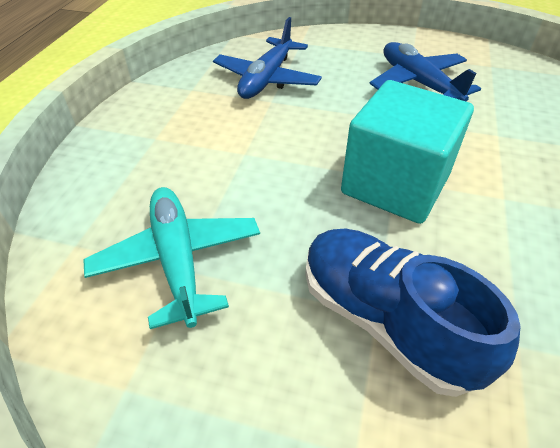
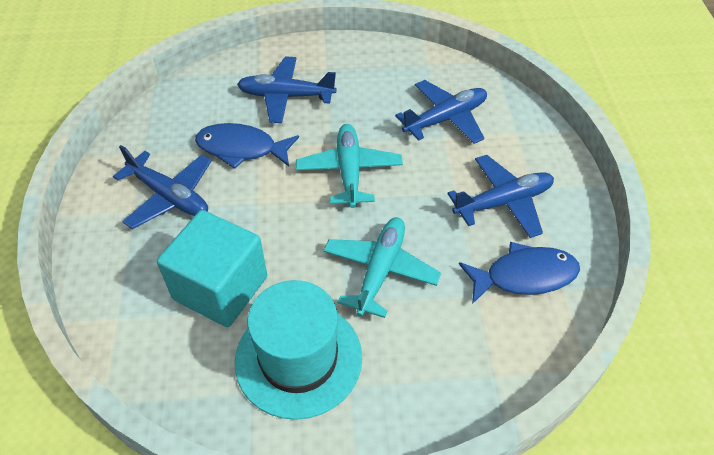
blue fish: 0 -> 2
blue plane: 2 -> 4
blue shoe: 1 -> 0
turquoise hat: 0 -> 1
turquoise plane: 1 -> 2

